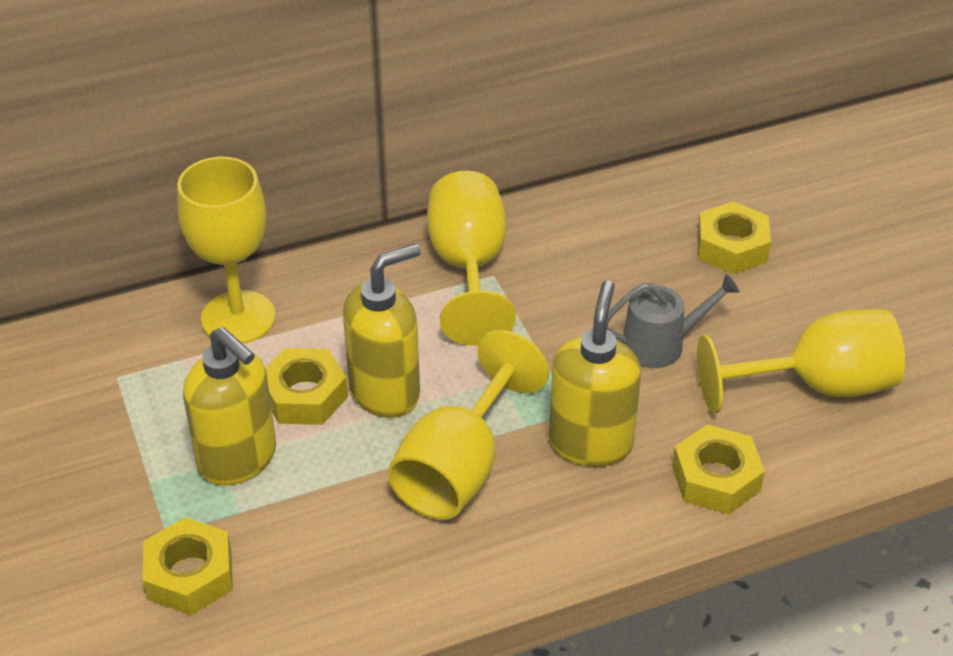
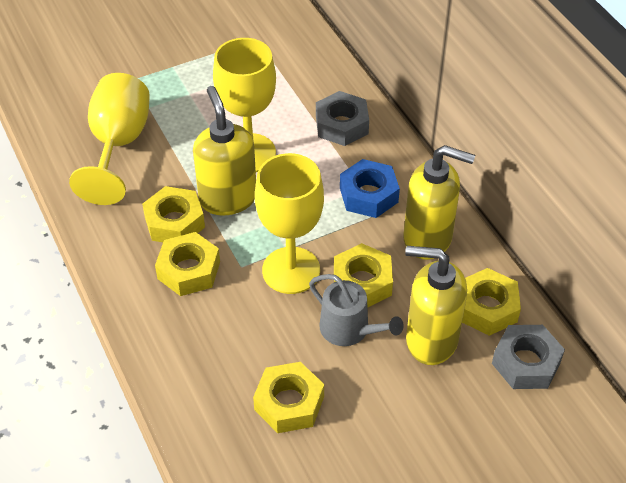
blue nut: 0 -> 1
grey nut: 0 -> 2
yellow goblet: 4 -> 3
yellow nut: 4 -> 5

